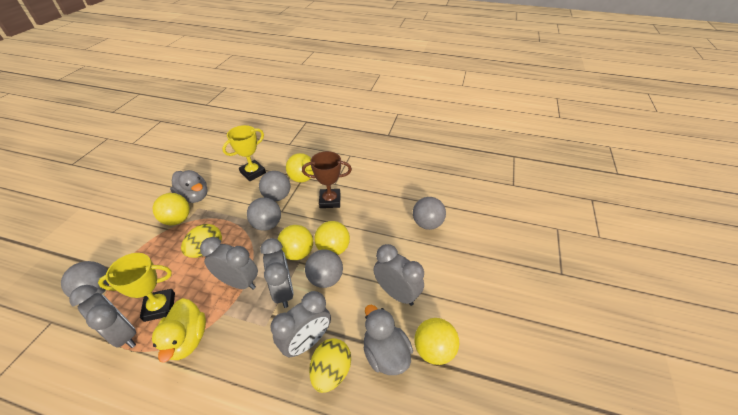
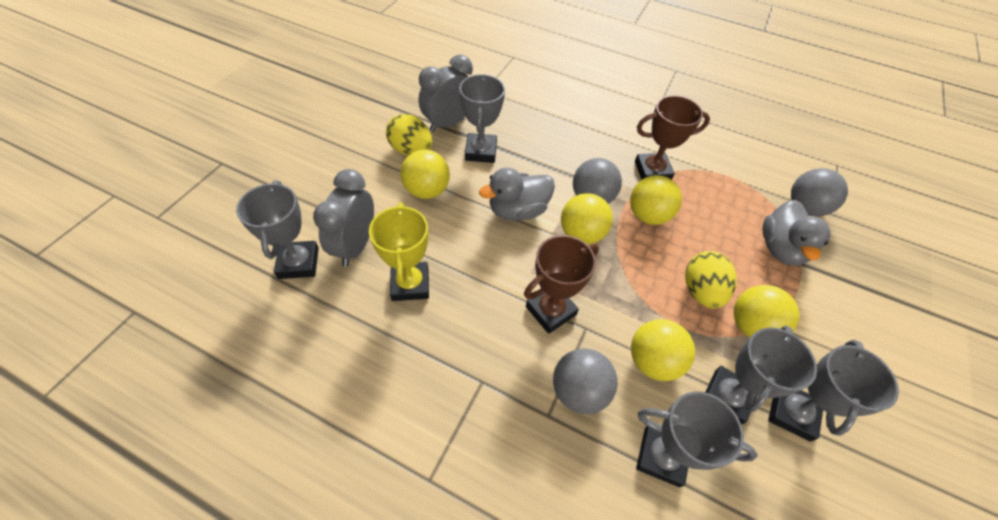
brown trophy: 1 -> 2
grey ball: 5 -> 3
grey clock: 5 -> 2
grey trophy: 0 -> 5
yellow duck: 1 -> 0
yellow trophy: 2 -> 1

